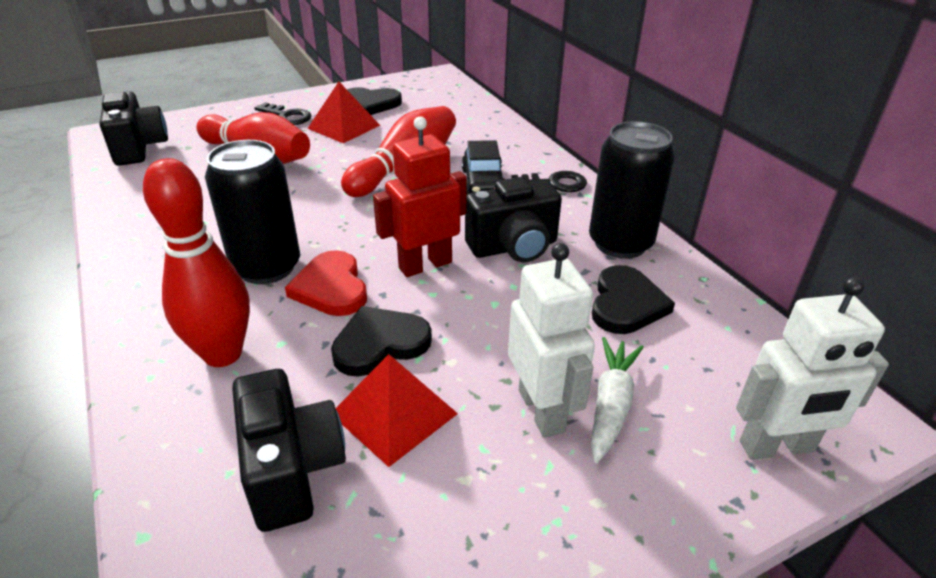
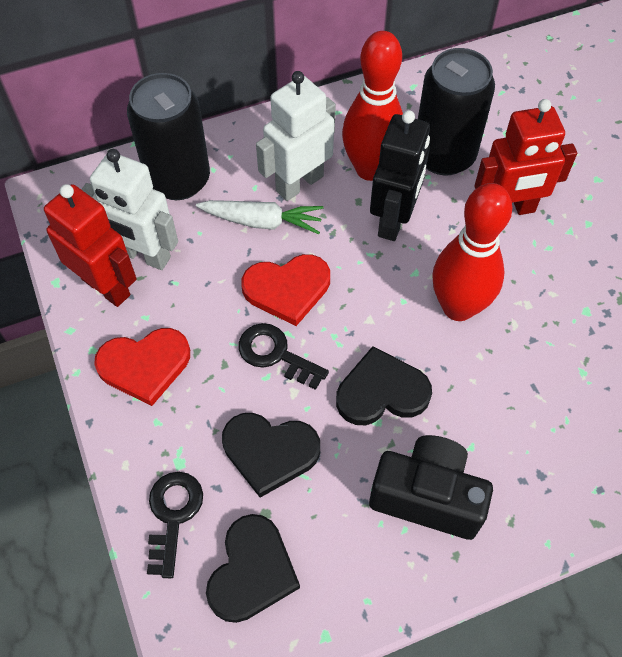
black camera: 3 -> 1
black car: 1 -> 0
black robot: 0 -> 1
red bowling pin: 3 -> 2
red heart: 1 -> 2
red pyramid: 2 -> 0
red robot: 1 -> 2

